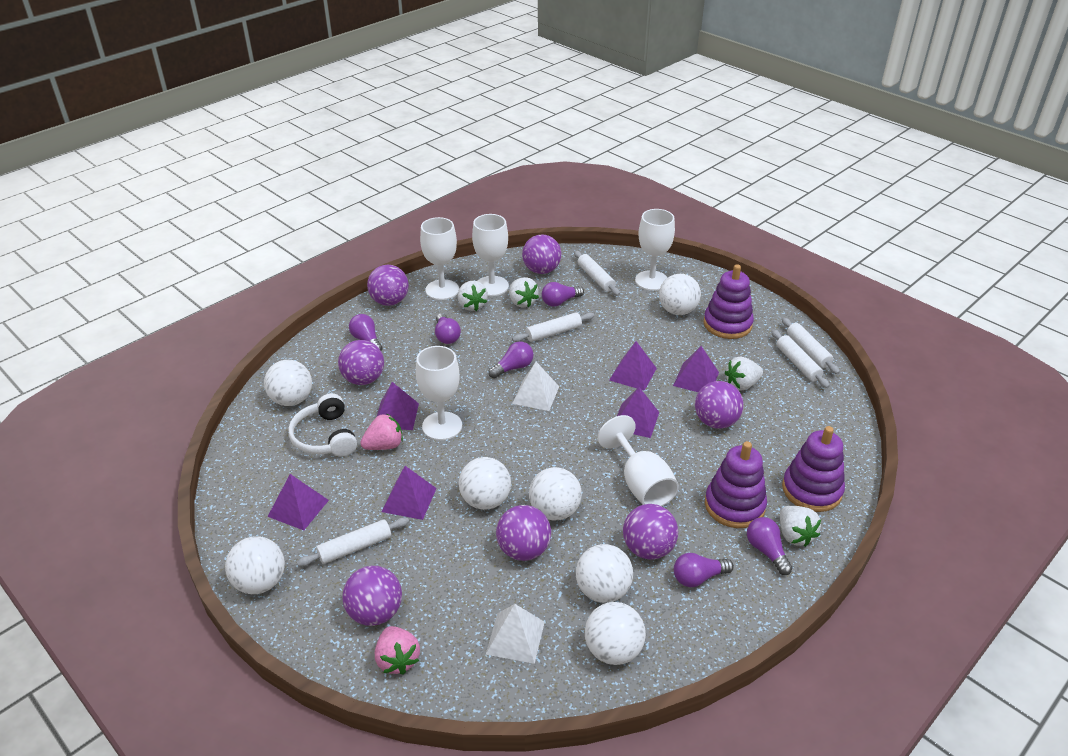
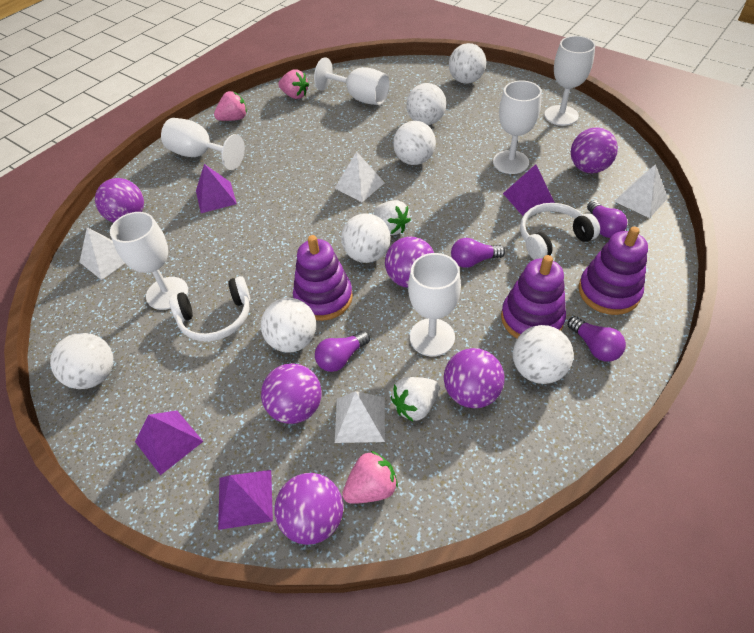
pink strawberry: 2 -> 3
purple ball: 7 -> 6
purple light bulb: 6 -> 4
purple pyramid: 6 -> 4
white goblet: 5 -> 6
white headphones: 1 -> 2
white pyramid: 2 -> 4
white rolling pin: 5 -> 0
white strawberry: 4 -> 2

